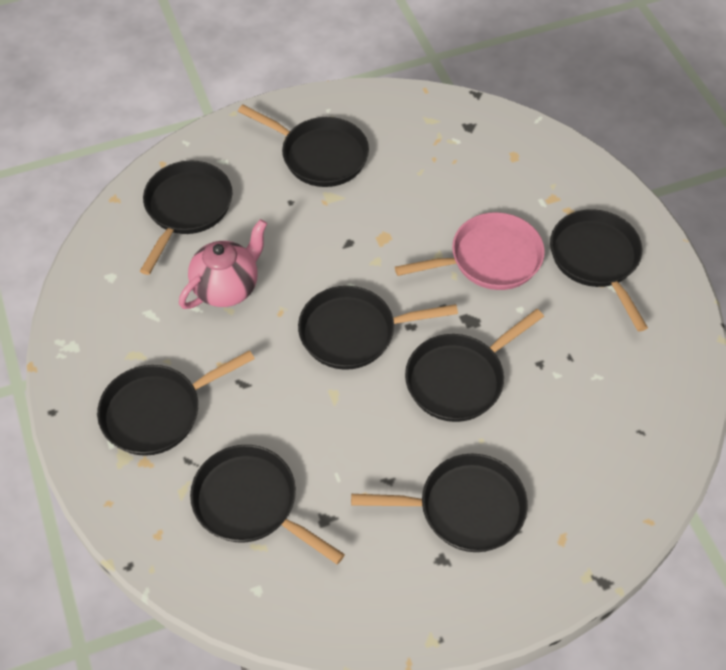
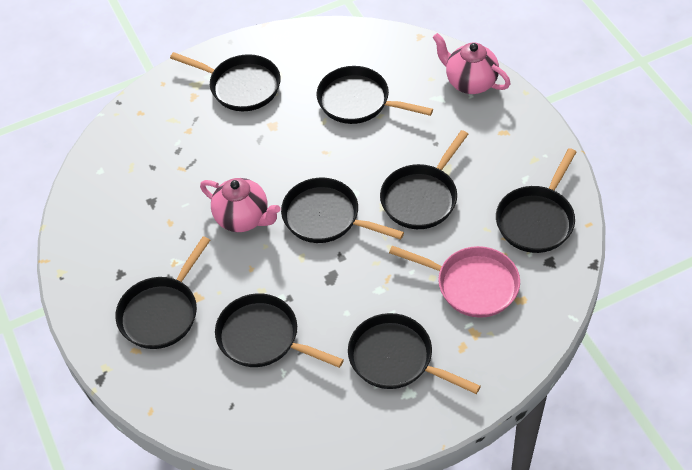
pink teapot: 1 -> 2

